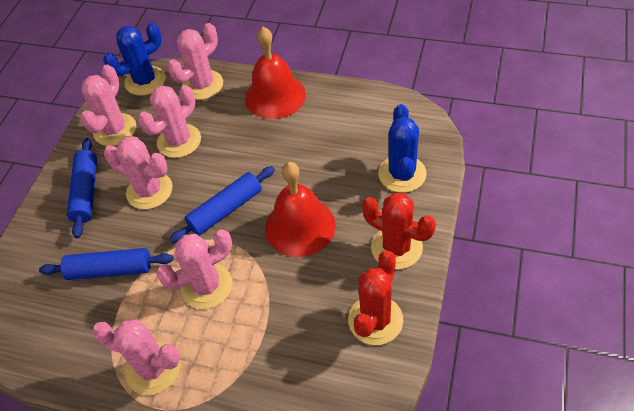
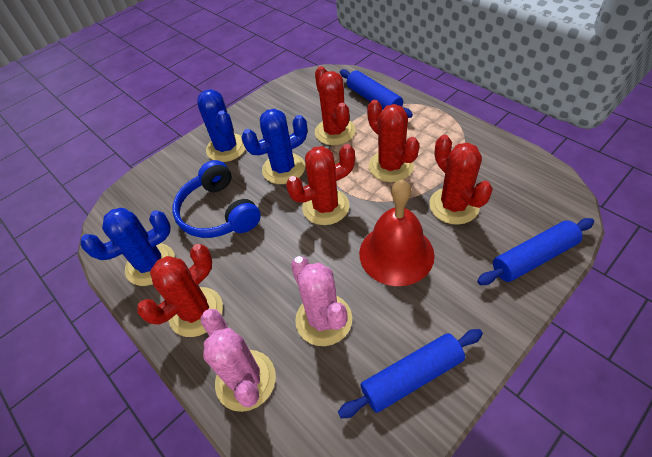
blue cactus: 2 -> 3
blue headphones: 0 -> 1
pink cactus: 6 -> 2
red bell: 2 -> 1
red cactus: 2 -> 5

